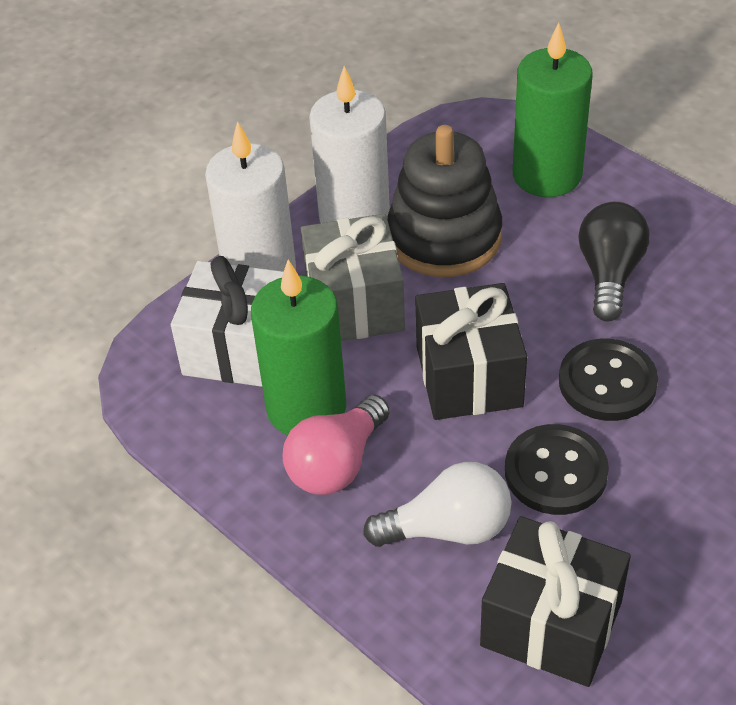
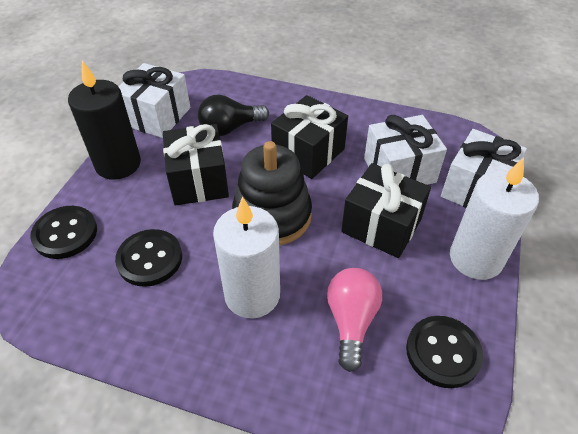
black button: 2 -> 3
black candle: 0 -> 1
black gift: 2 -> 3
green candle: 2 -> 0
grey gift: 1 -> 0
white gift: 1 -> 3
white light bulb: 1 -> 0

